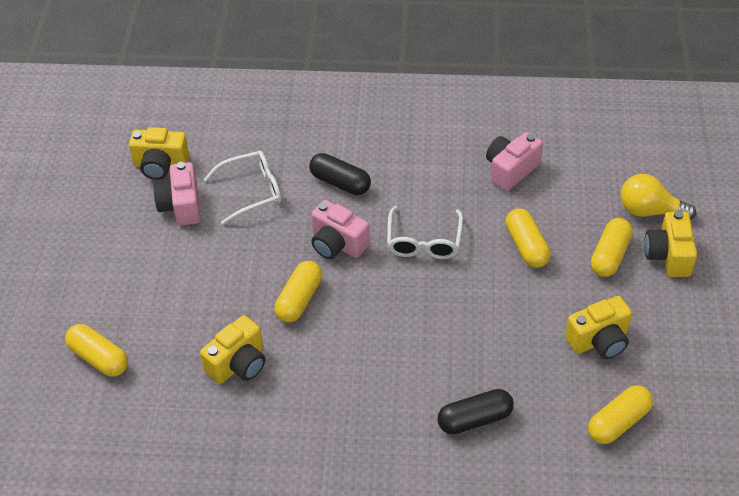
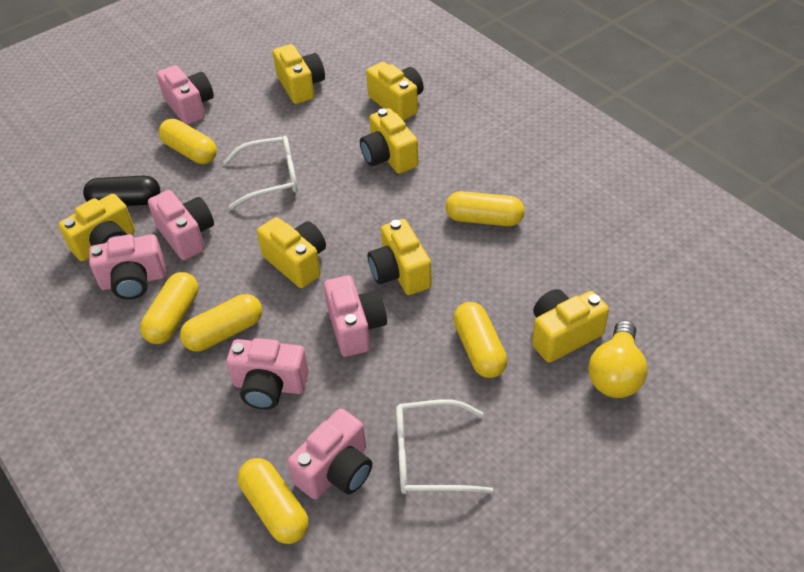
black capsule: 2 -> 1
pink camera: 3 -> 6
yellow camera: 4 -> 7
yellow capsule: 5 -> 6

